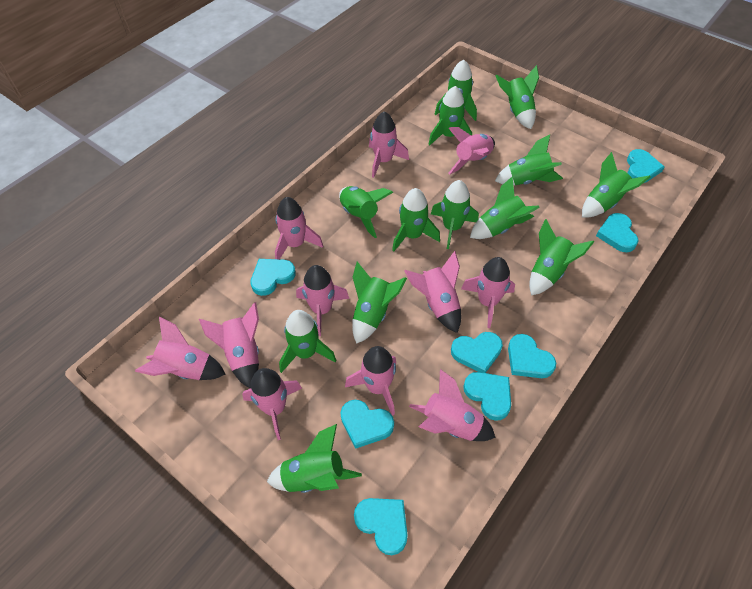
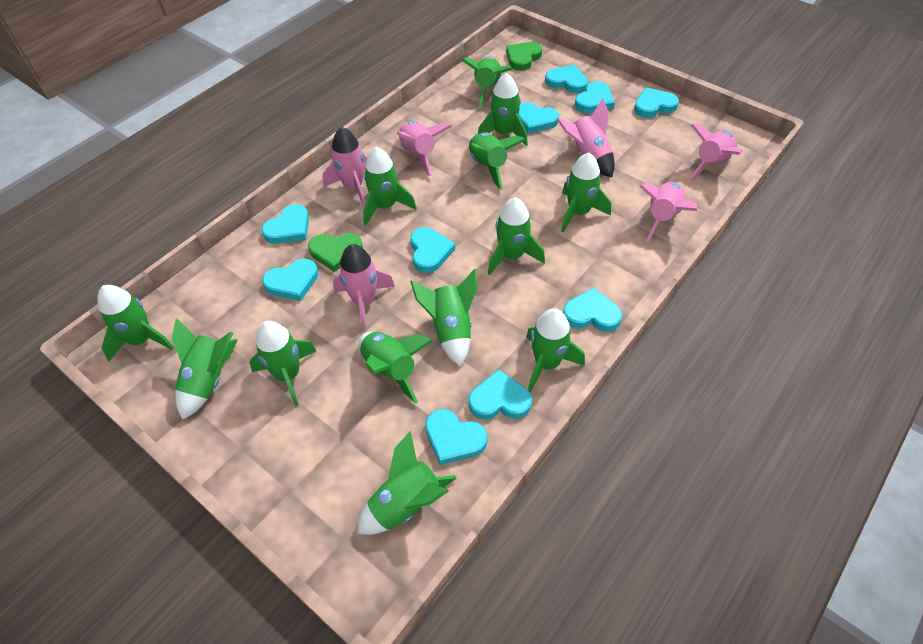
green heart: 0 -> 2
pink rocket: 11 -> 6
turquoise heart: 8 -> 10

